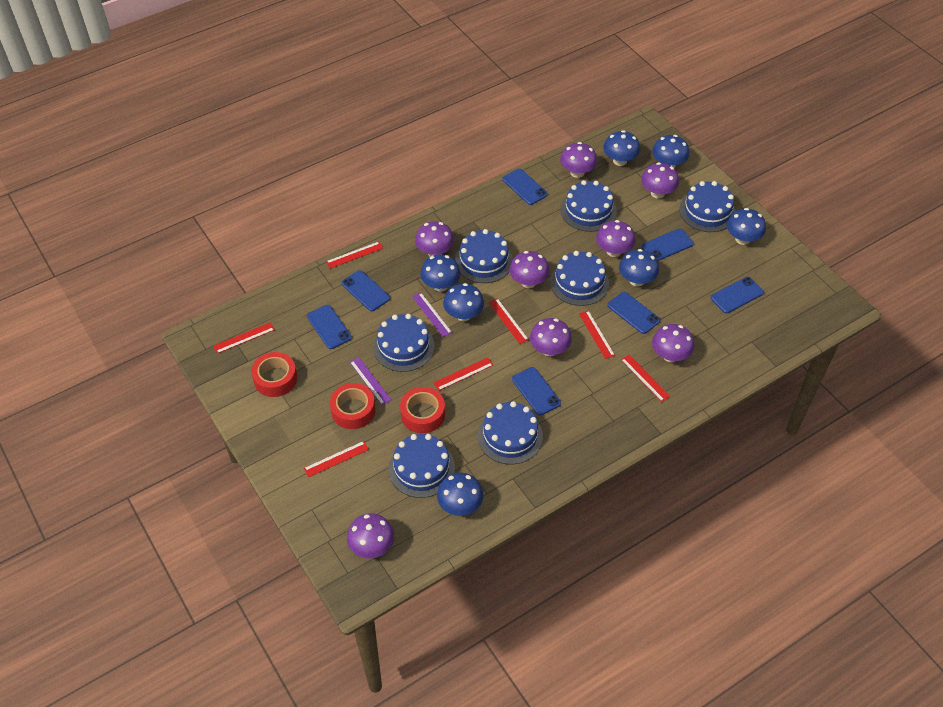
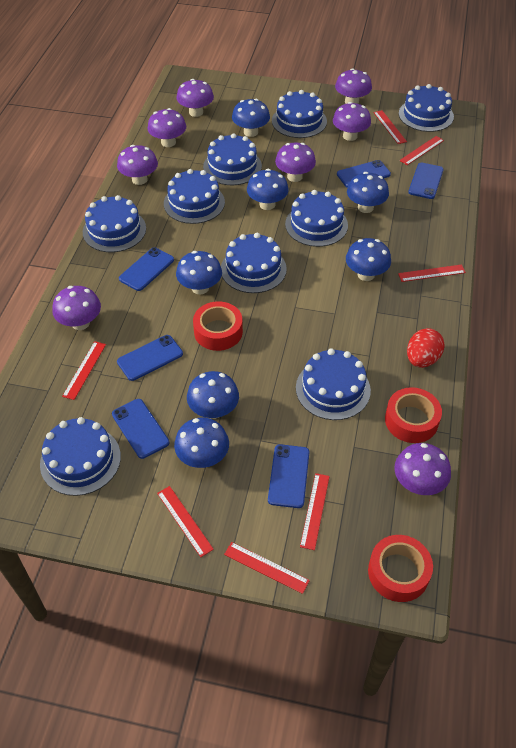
blue cake: 7 -> 9
blue phone: 7 -> 6
purple ruler: 2 -> 0
red egg: 0 -> 1

